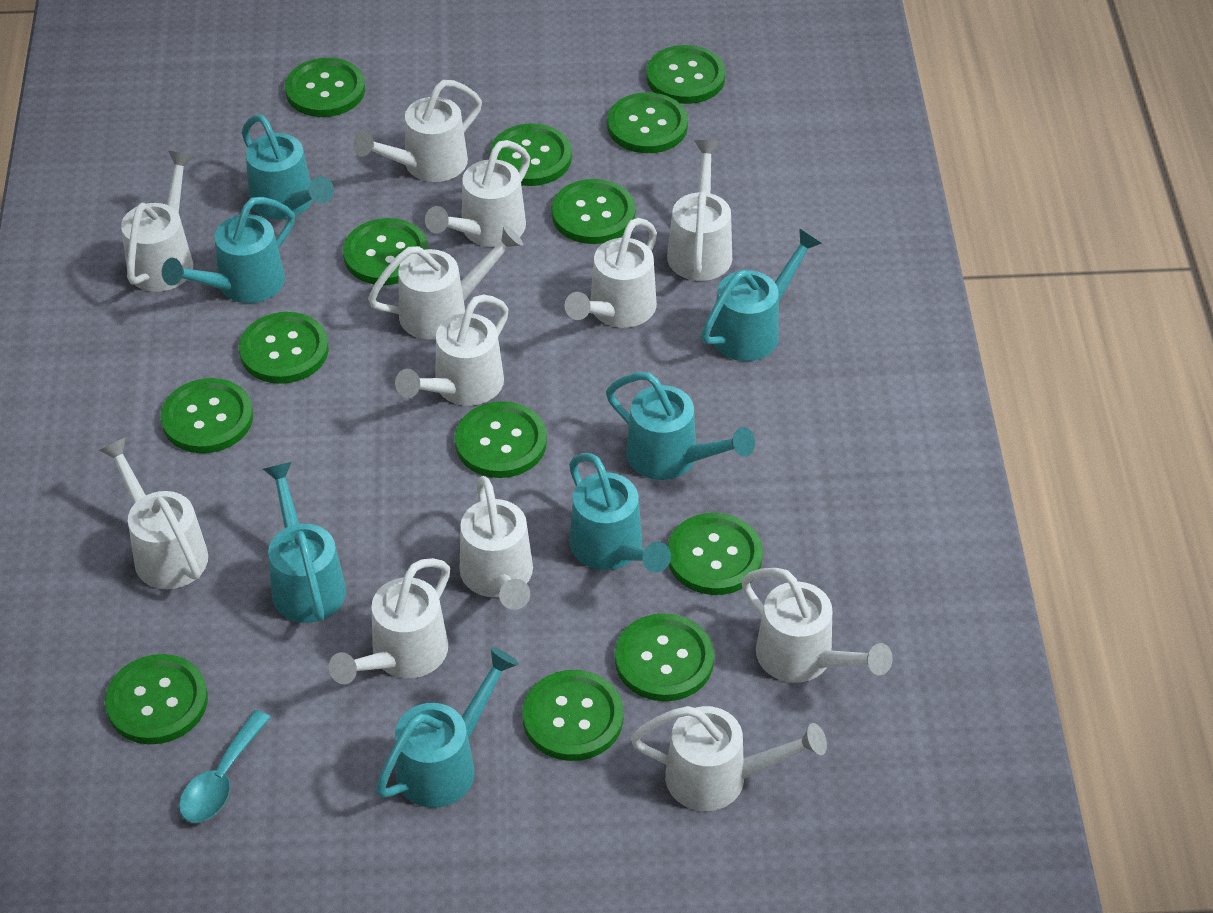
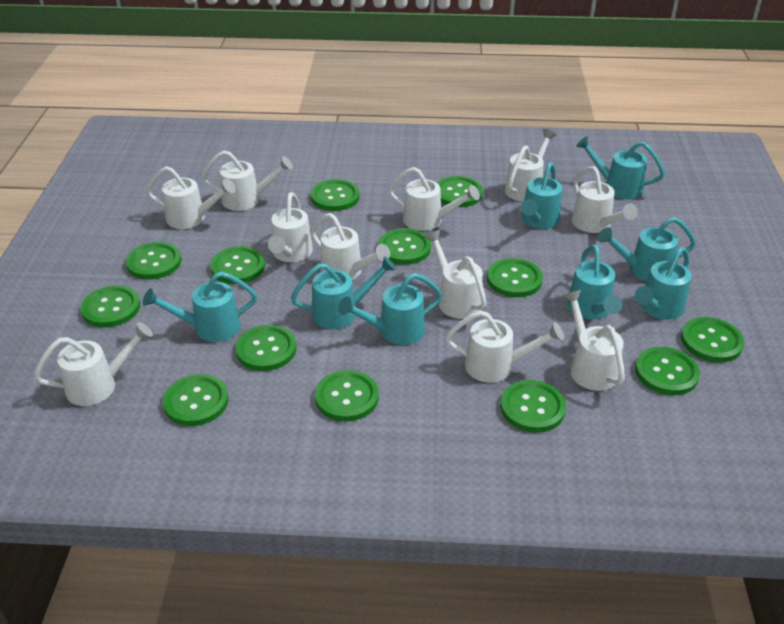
turquoise spoon: 1 -> 0
turquoise watering can: 7 -> 8
white watering can: 12 -> 11

